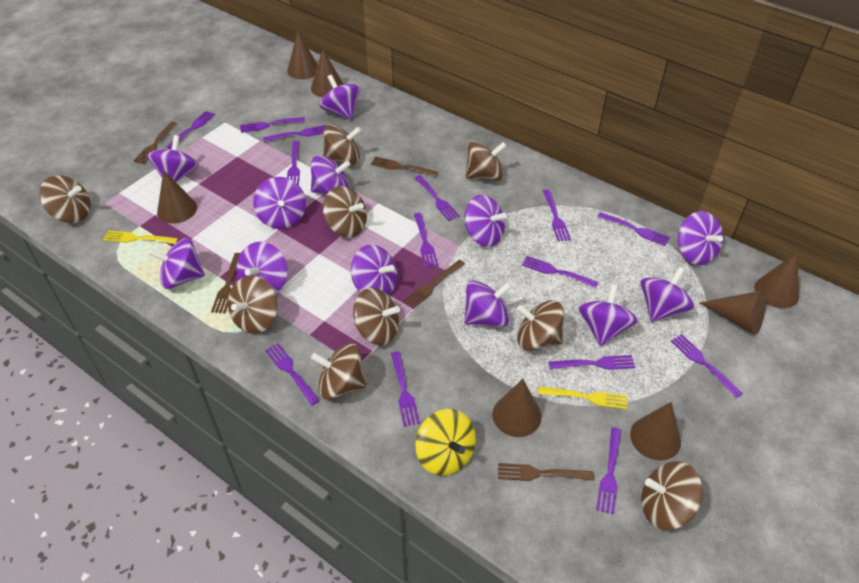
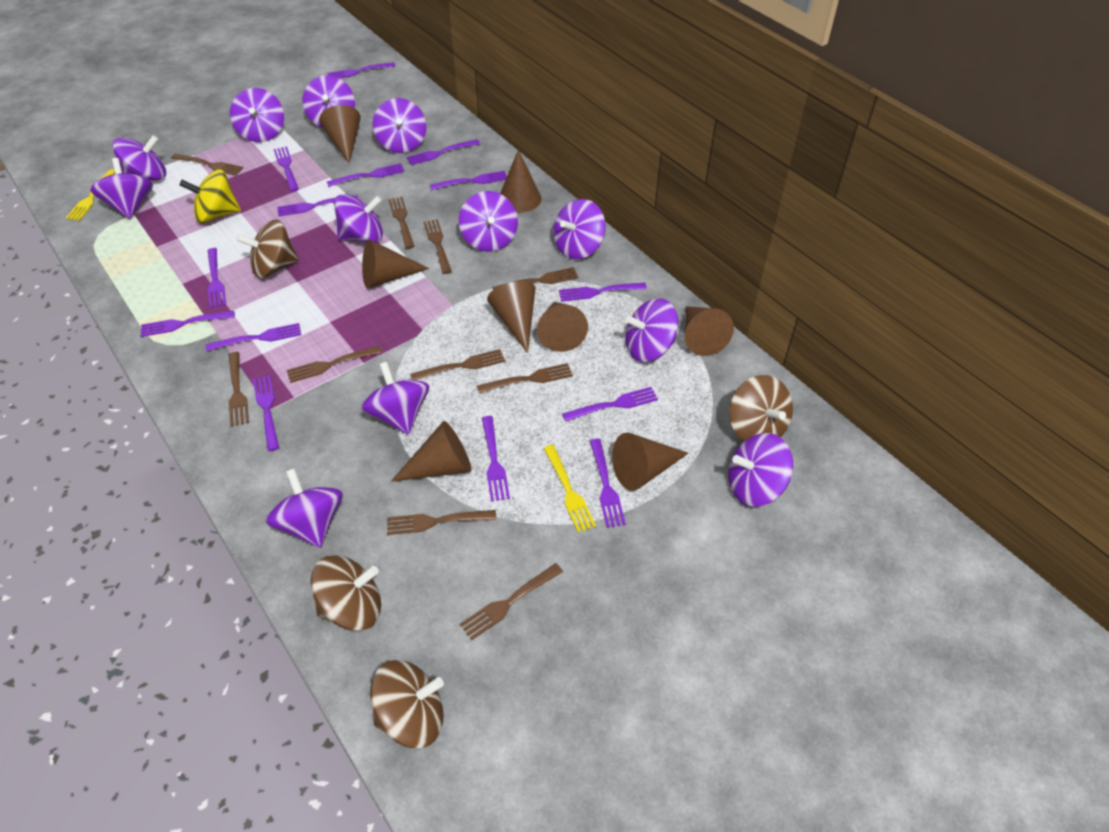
brown cone: 7 -> 8
brown fork: 5 -> 10
brown spinning top: 9 -> 4

